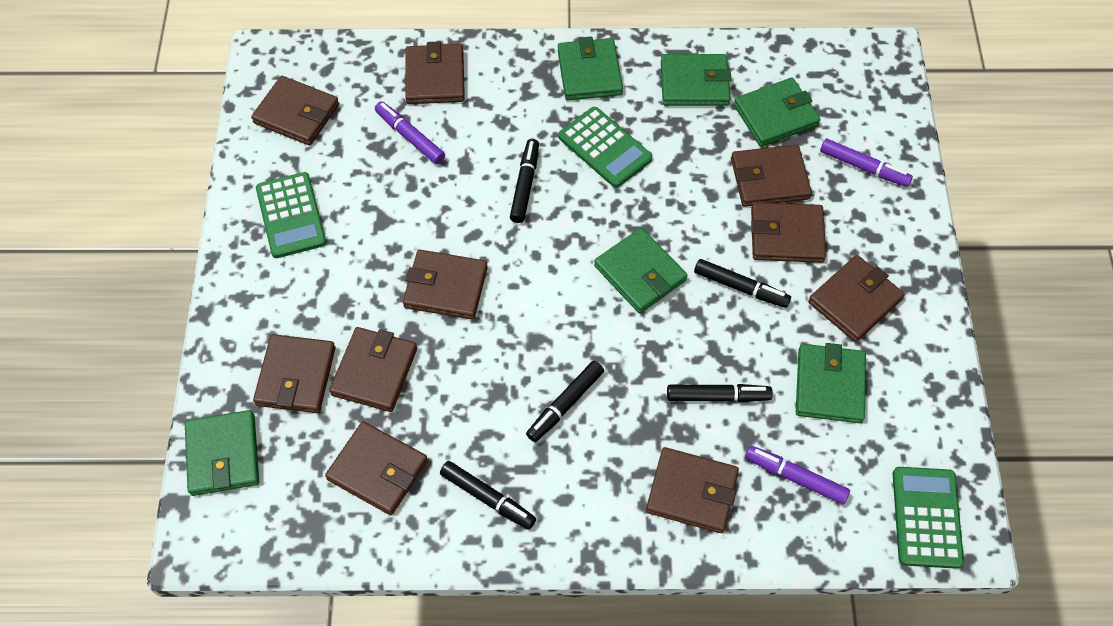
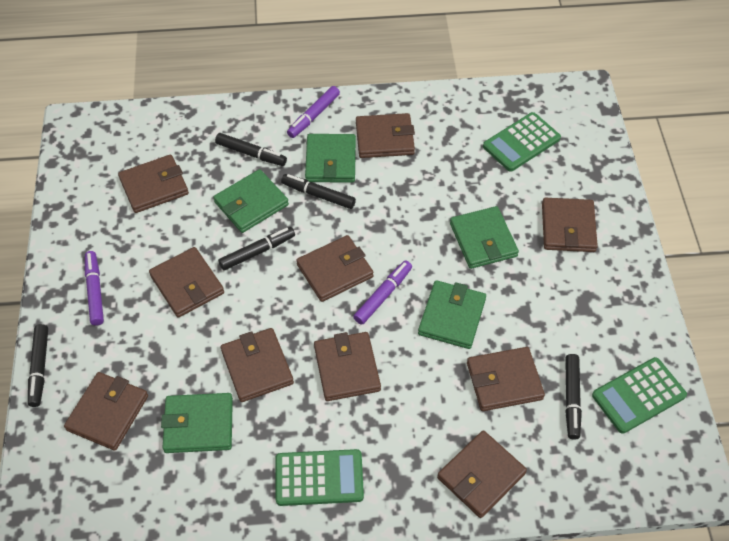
green wallet: 6 -> 5

